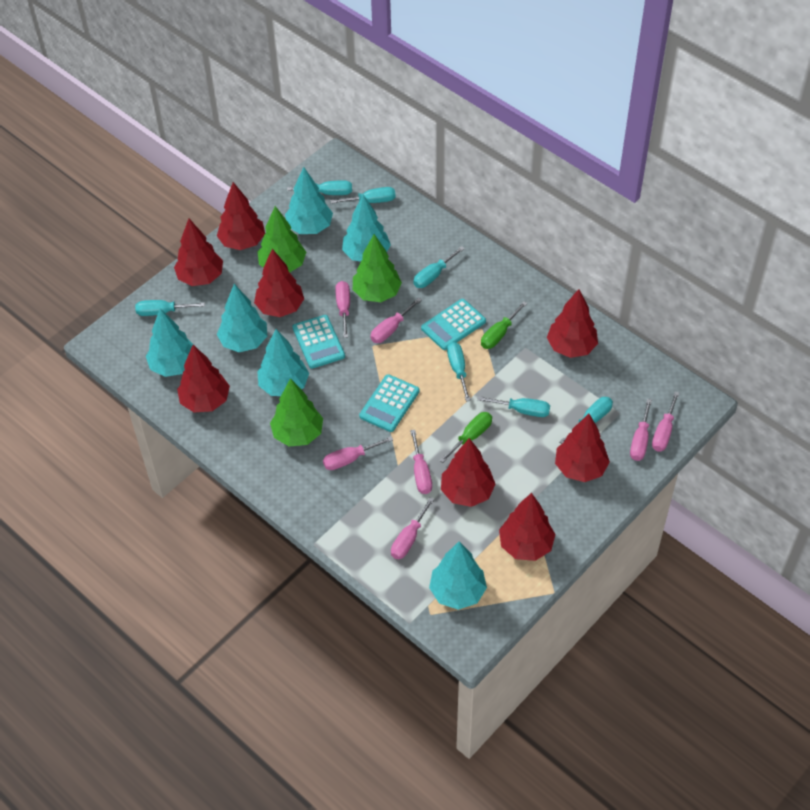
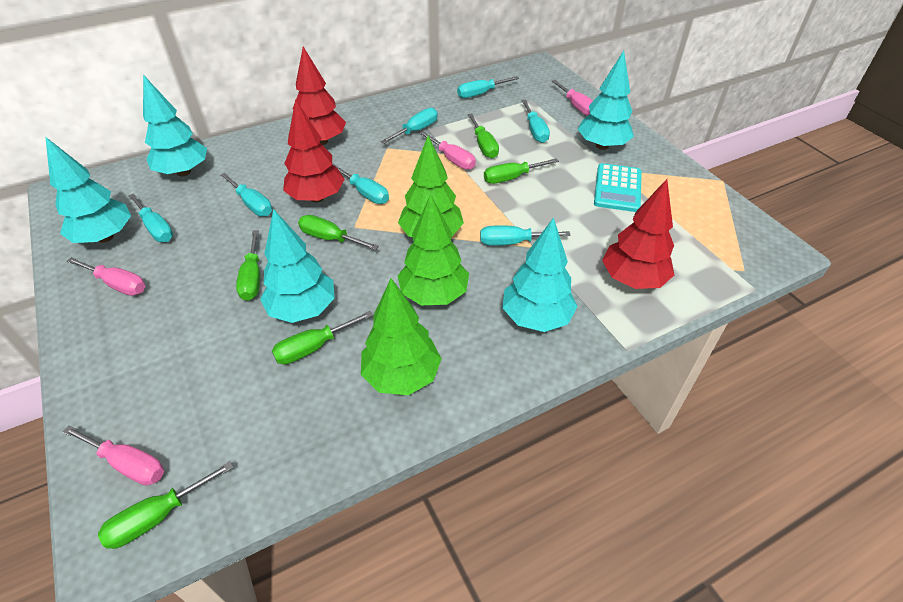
green screwdriver: 2 -> 6
pink screwdriver: 7 -> 4
red tree: 8 -> 3
turquoise calculator: 3 -> 1
turquoise tree: 6 -> 5

